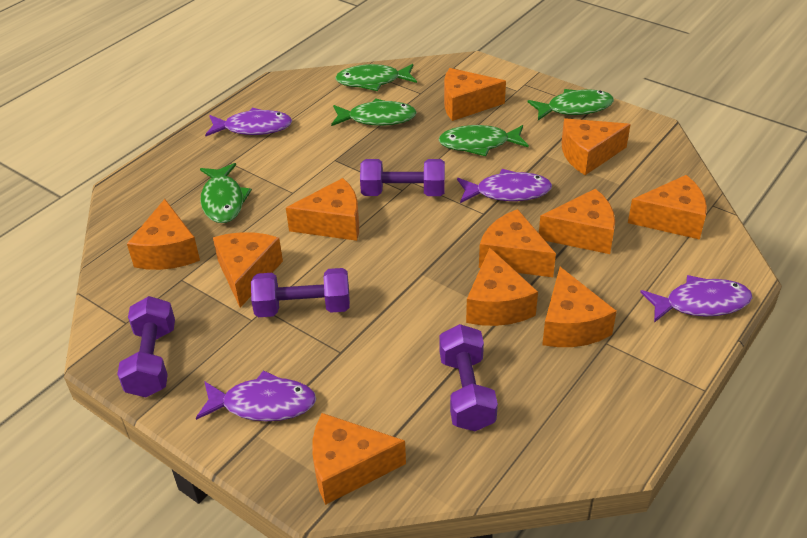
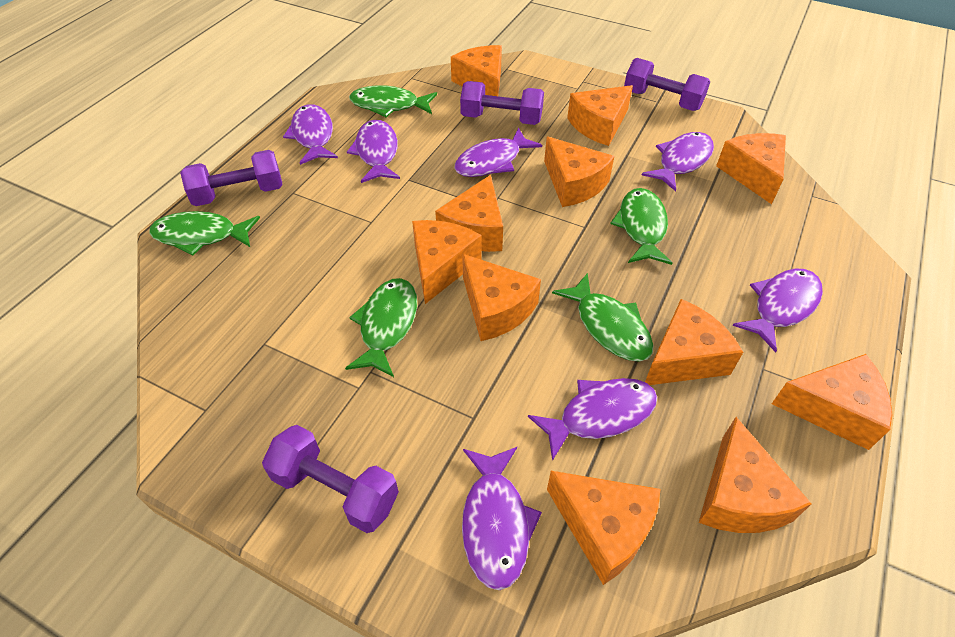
purple fish: 4 -> 7

